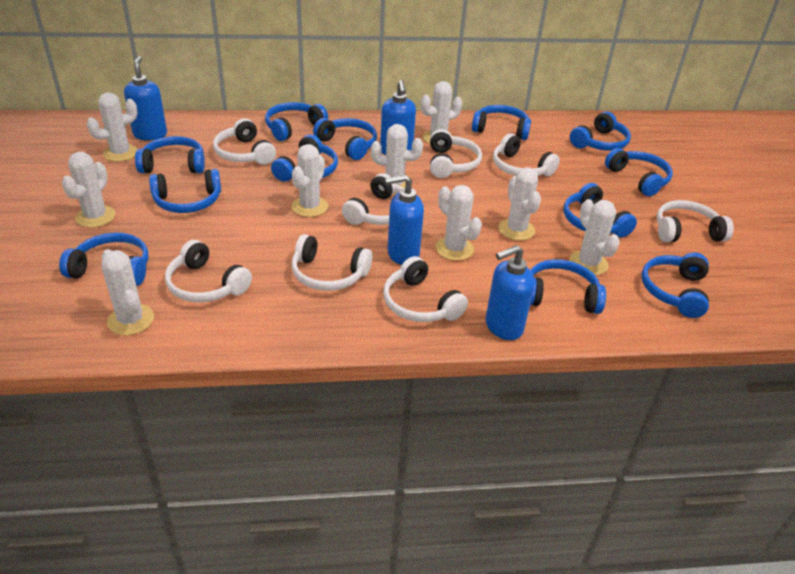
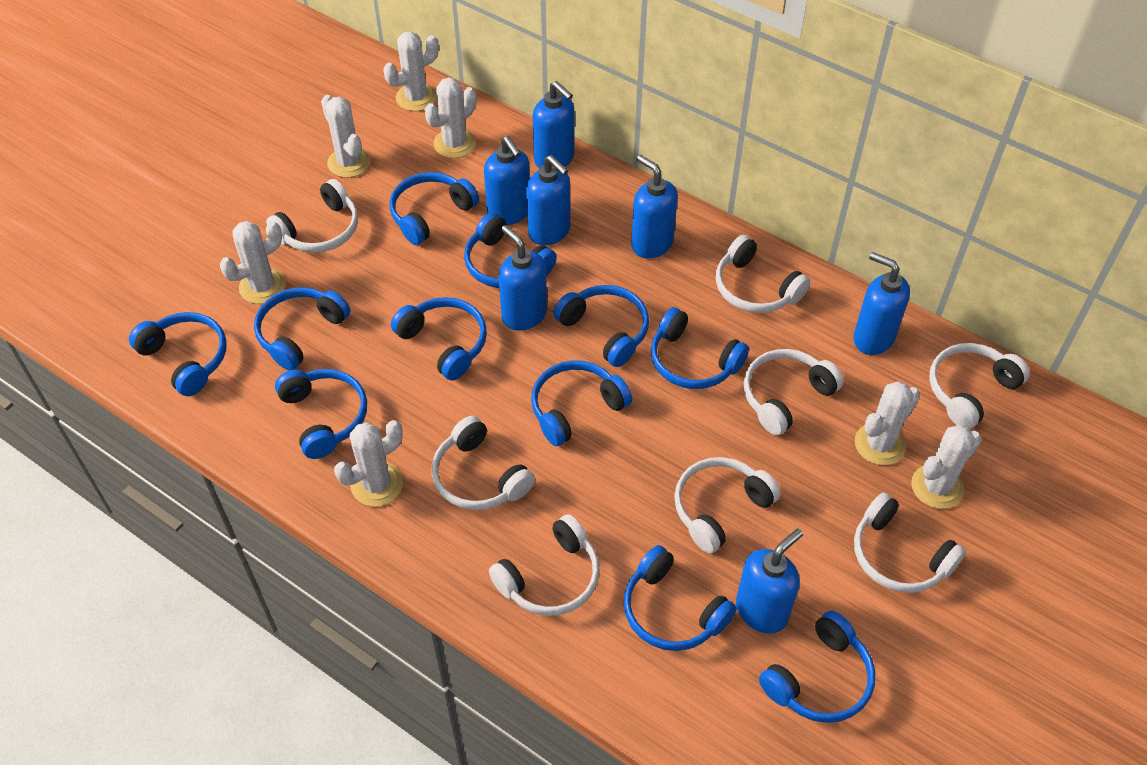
blue headphones: 12 -> 11
blue soap dispenser: 4 -> 7
white cactus: 9 -> 7

